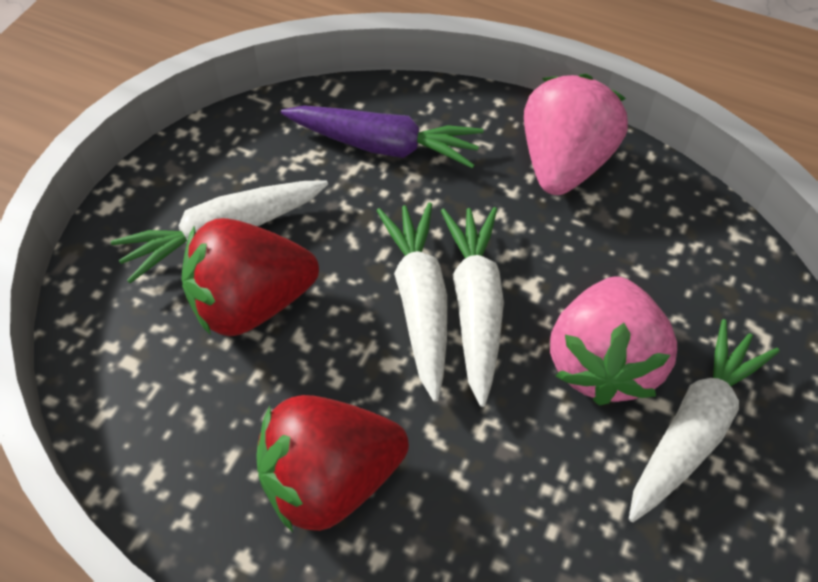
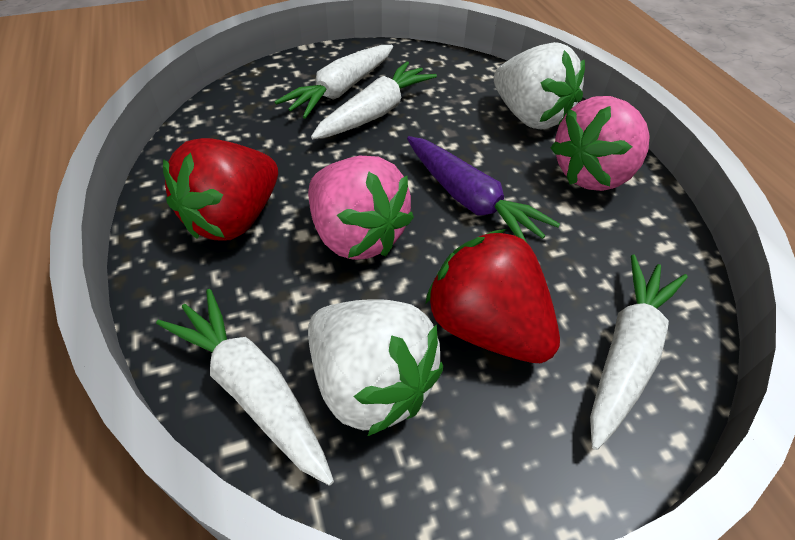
white strawberry: 0 -> 2

